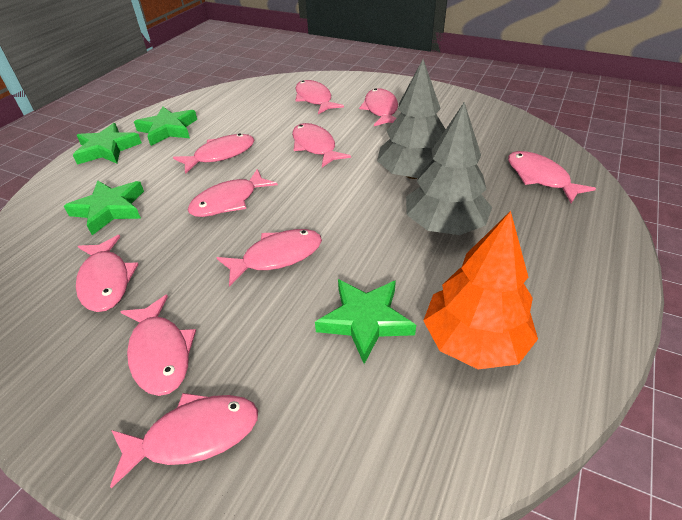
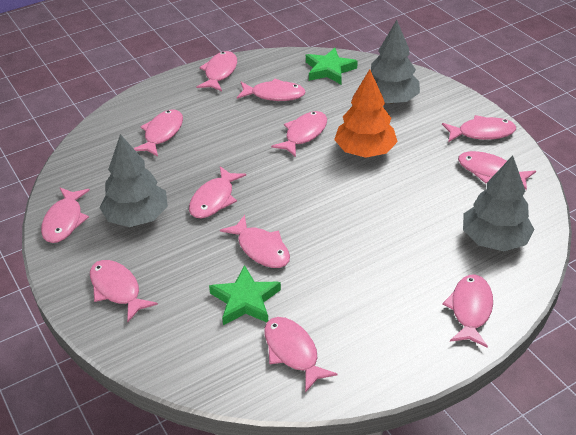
green star: 4 -> 2
grey tree: 2 -> 3
pink fish: 10 -> 12

